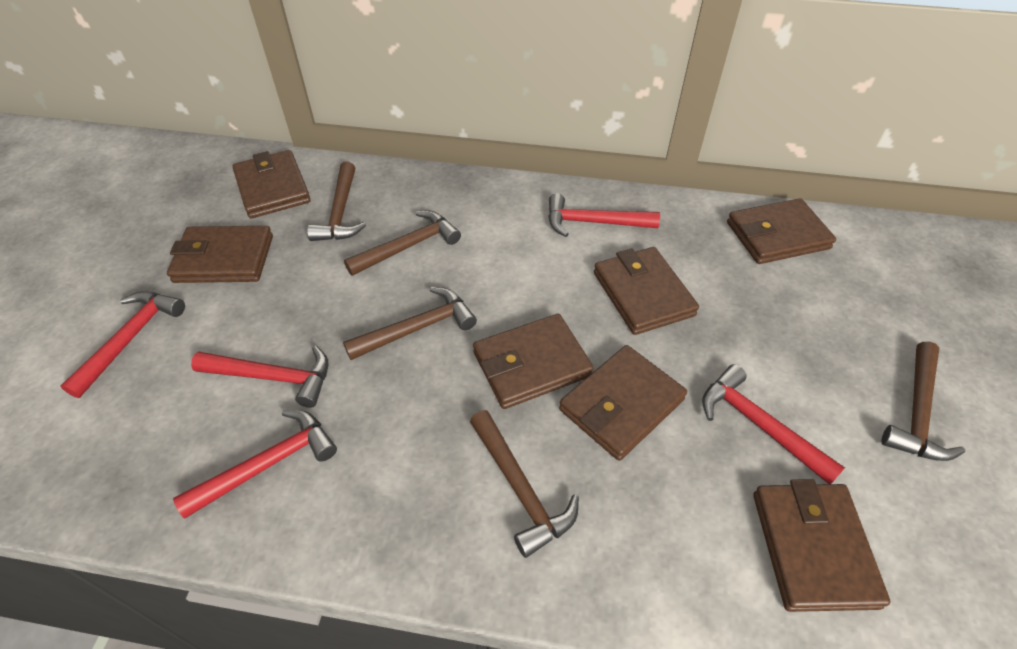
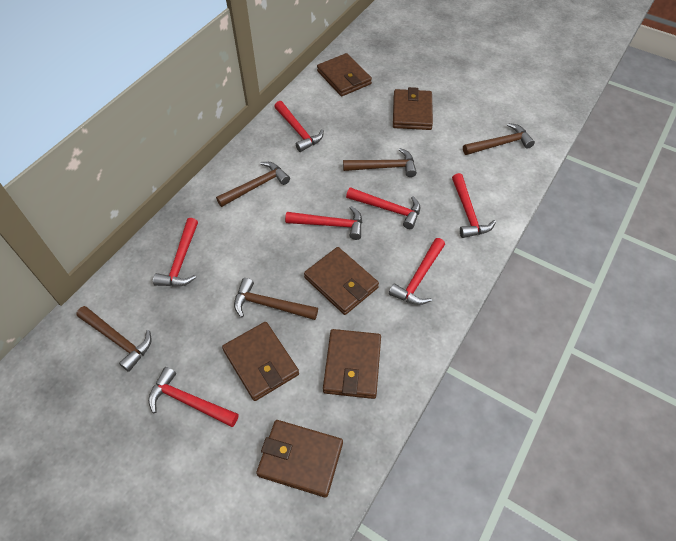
brown wallet: 7 -> 6
red hammer: 5 -> 7

